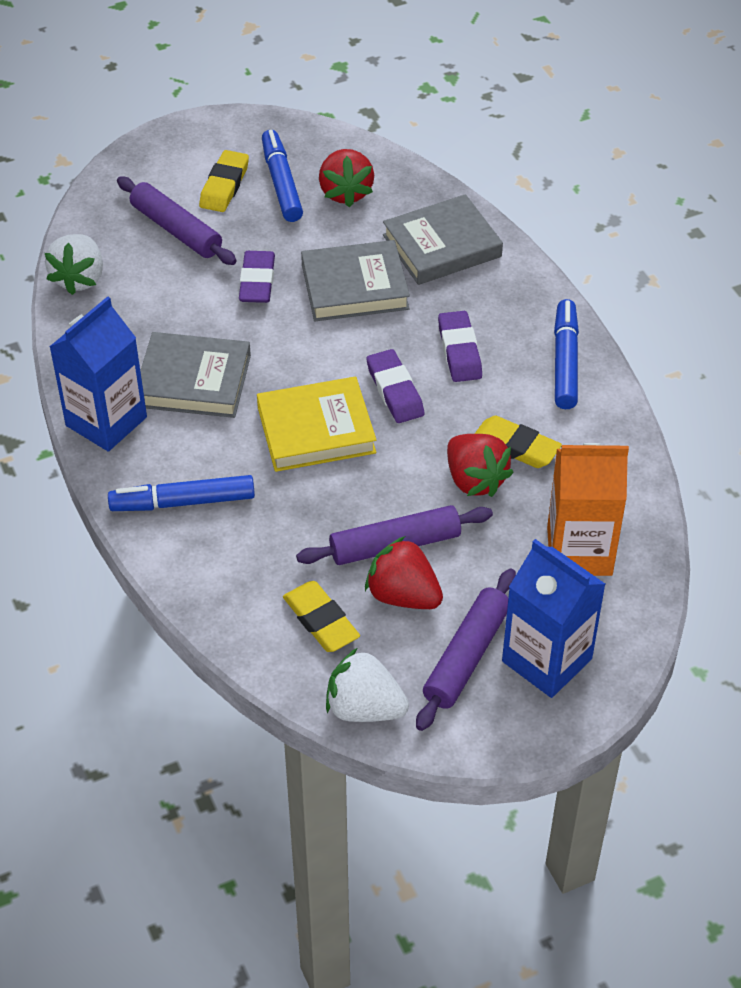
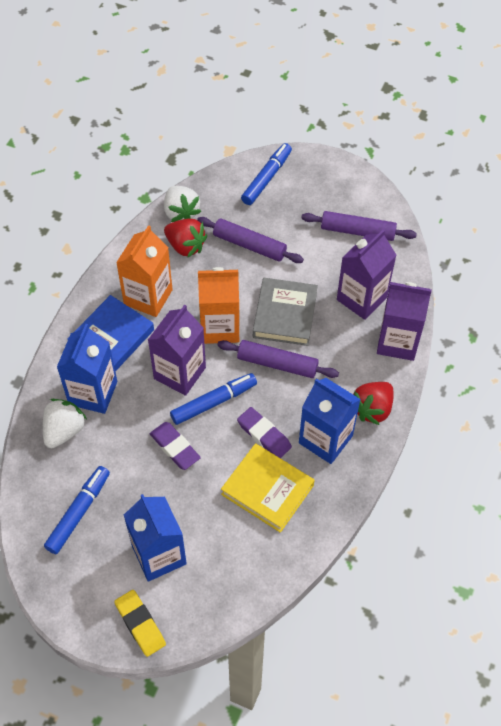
blue book: 0 -> 1
blue carton: 2 -> 3
grey book: 3 -> 1
orange carton: 1 -> 2
purple carton: 0 -> 3
purple eraser: 3 -> 2
red strawberry: 3 -> 2
yellow eraser: 3 -> 1

